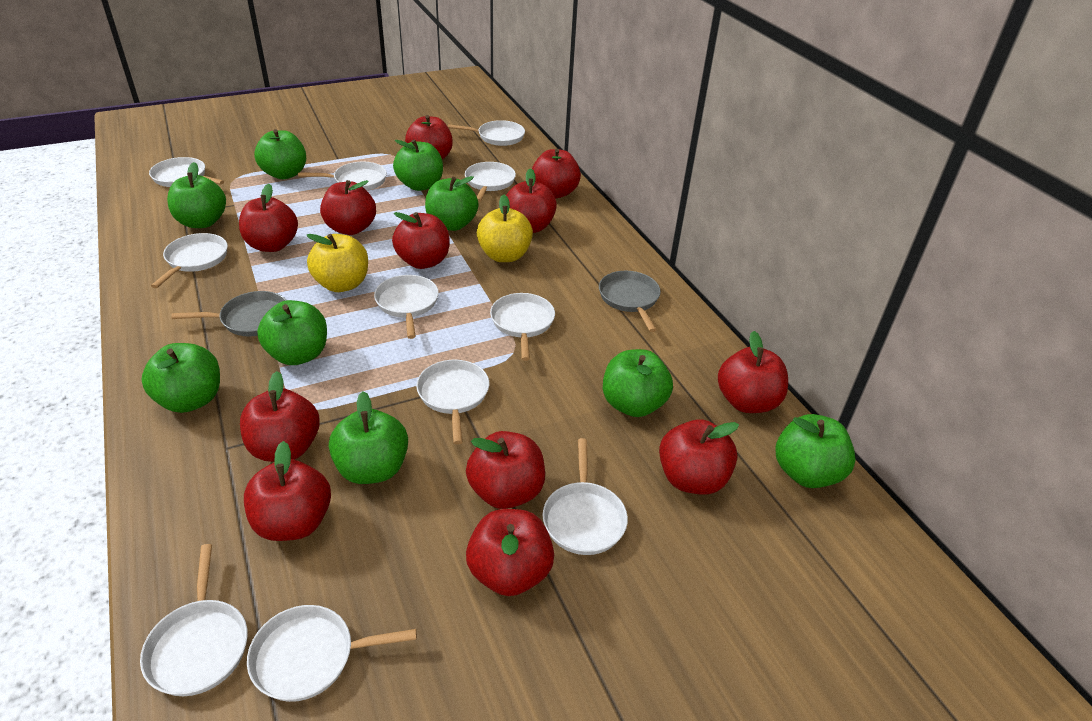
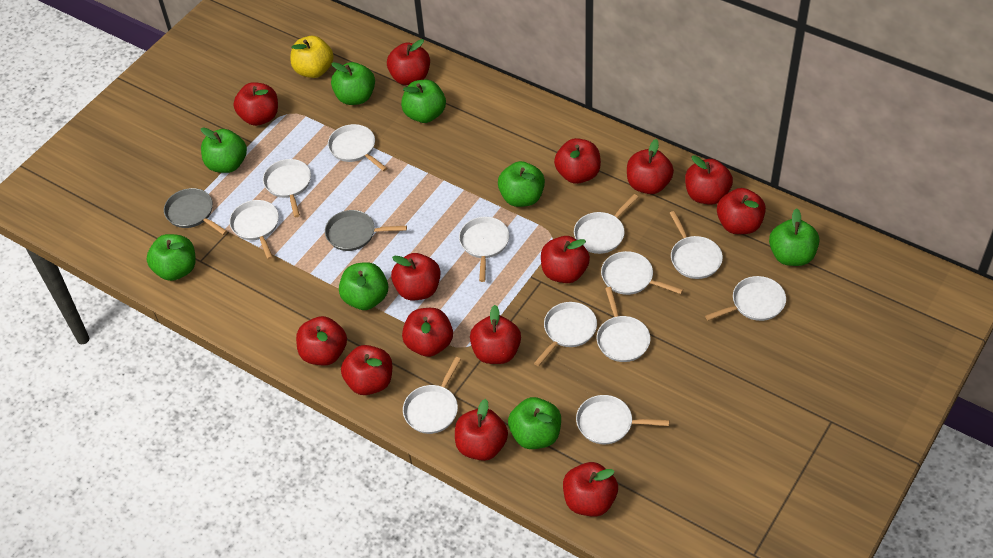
green apple: 9 -> 8
red apple: 12 -> 14
white pan: 11 -> 12
yellow apple: 2 -> 1

